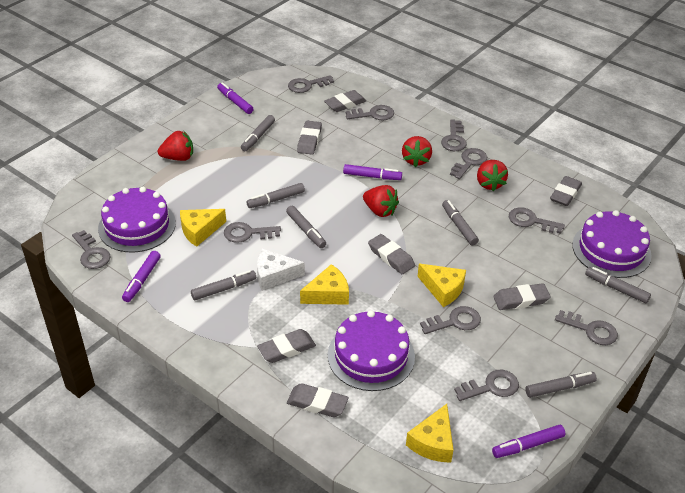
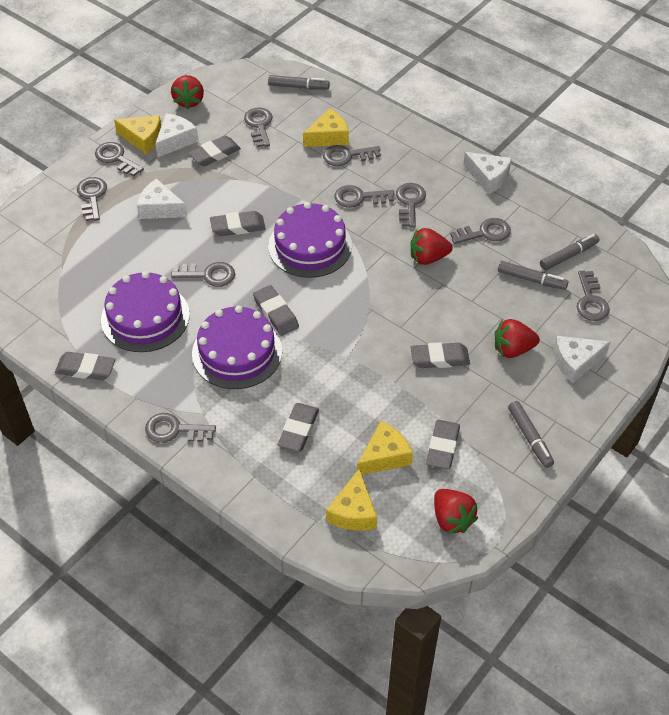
grey marker: 7 -> 4
purple marker: 4 -> 0
white cheese: 1 -> 4

